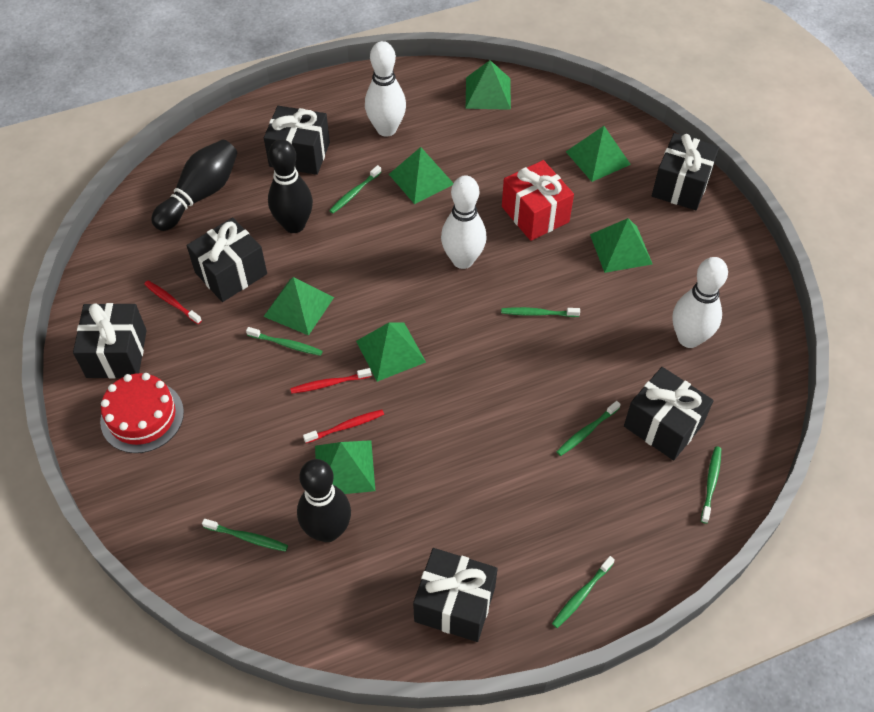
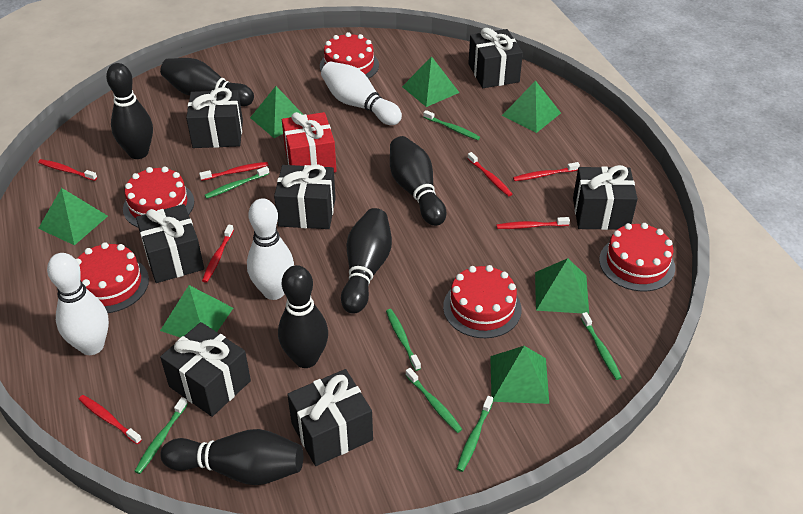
black bowling pin: 3 -> 6
black gift: 6 -> 7
red cake: 1 -> 5
red toothbrush: 3 -> 7

